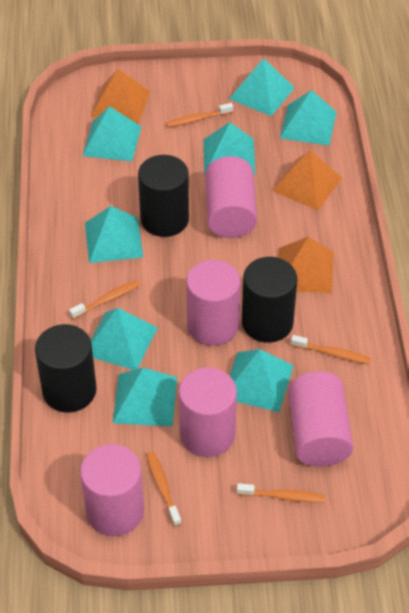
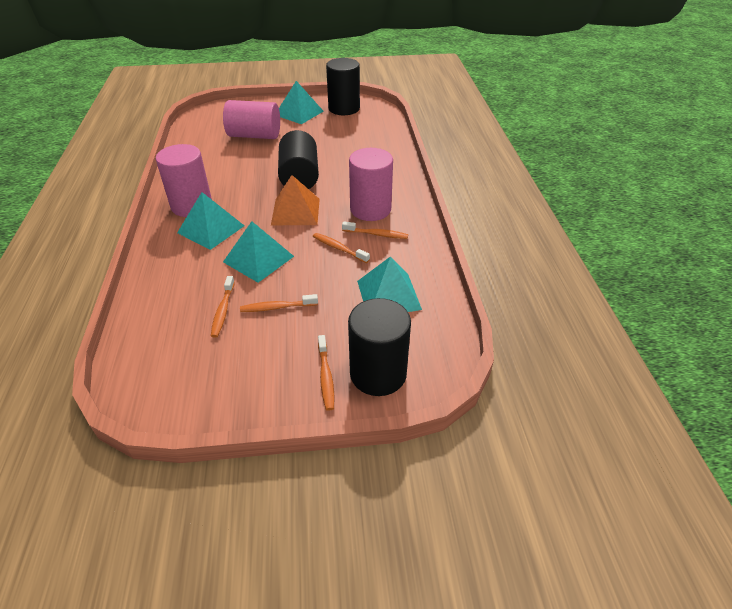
orange pyramid: 3 -> 1
pink cylinder: 5 -> 3
turquoise pyramid: 8 -> 4

